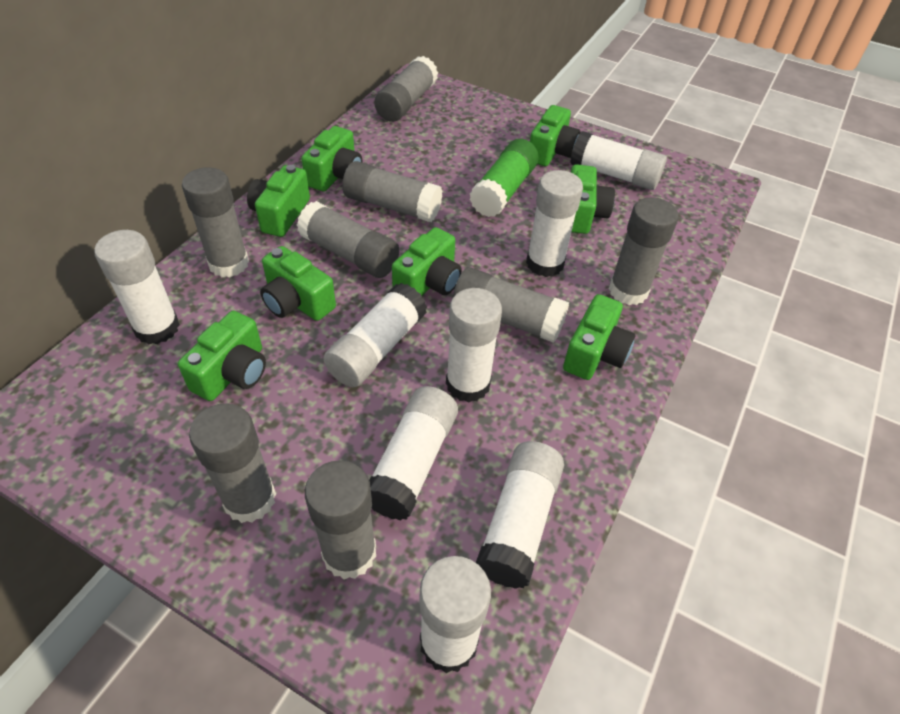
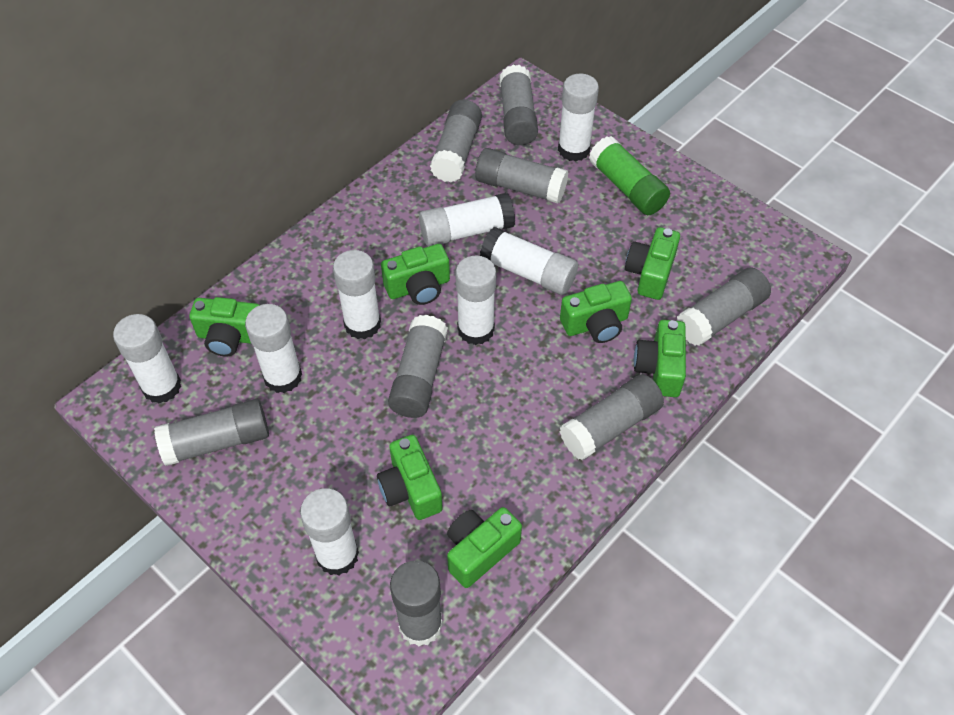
green camera: 8 -> 7

